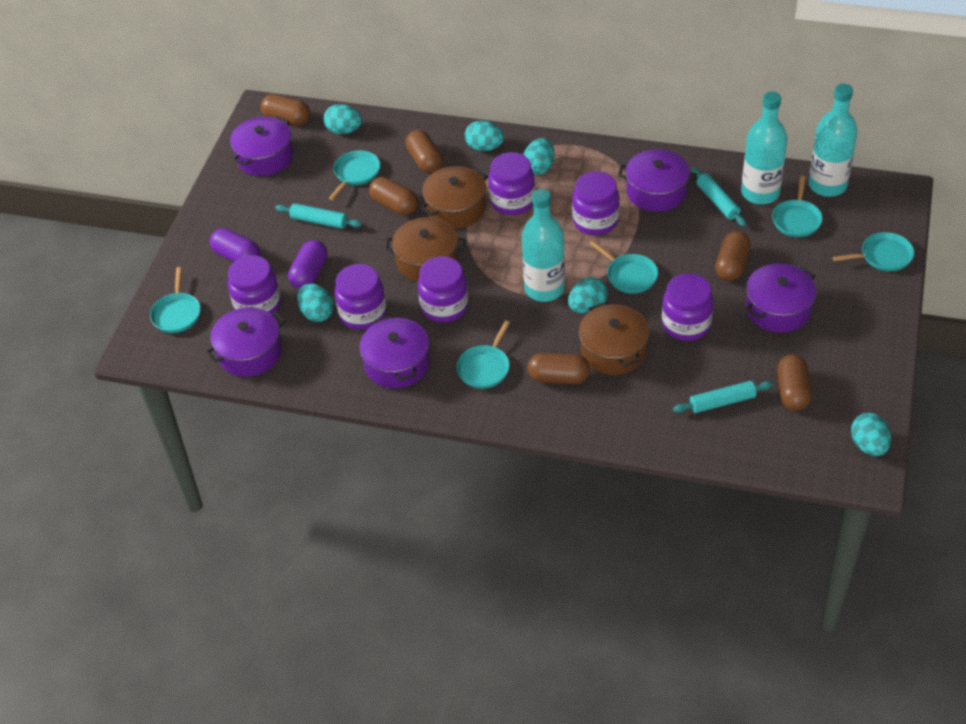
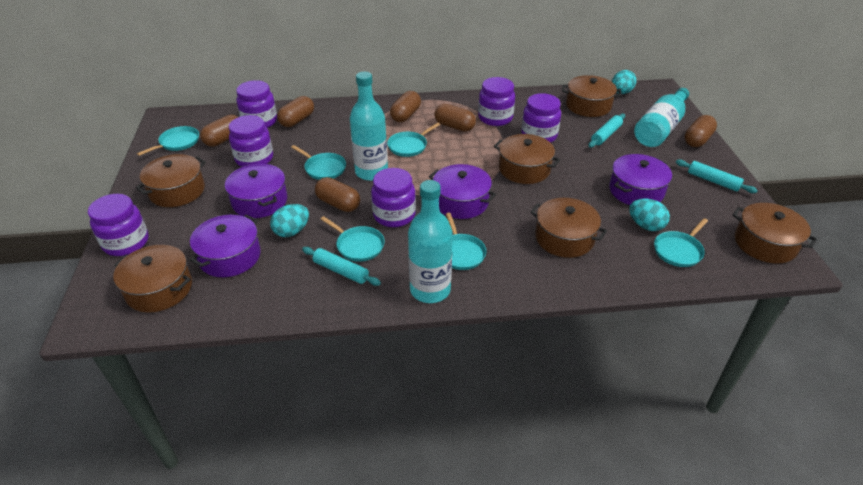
brown pot: 3 -> 6
purple capsule: 2 -> 0
purple pot: 5 -> 4
turquoise egg: 6 -> 3

